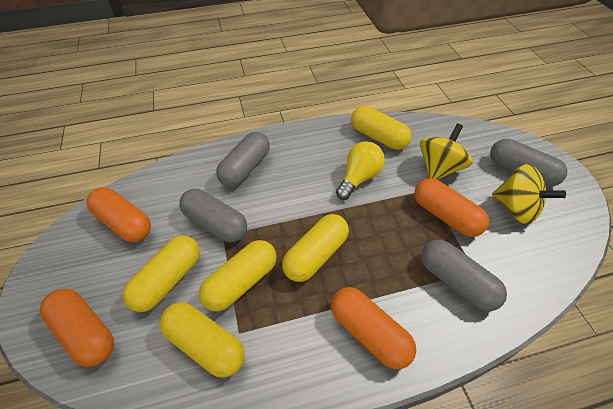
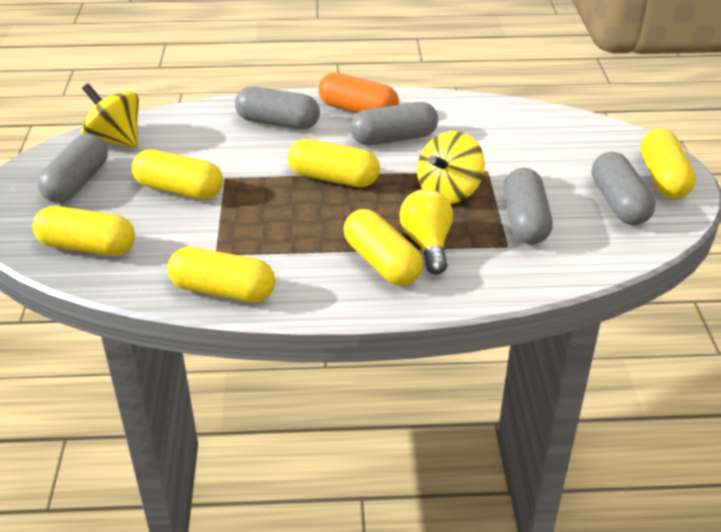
grey capsule: 4 -> 5
orange capsule: 4 -> 1
yellow capsule: 5 -> 6

